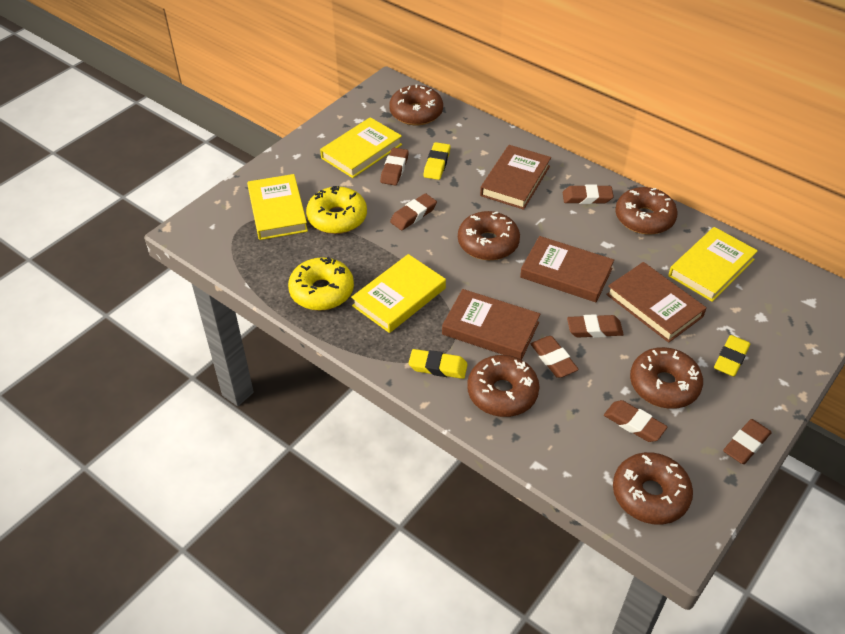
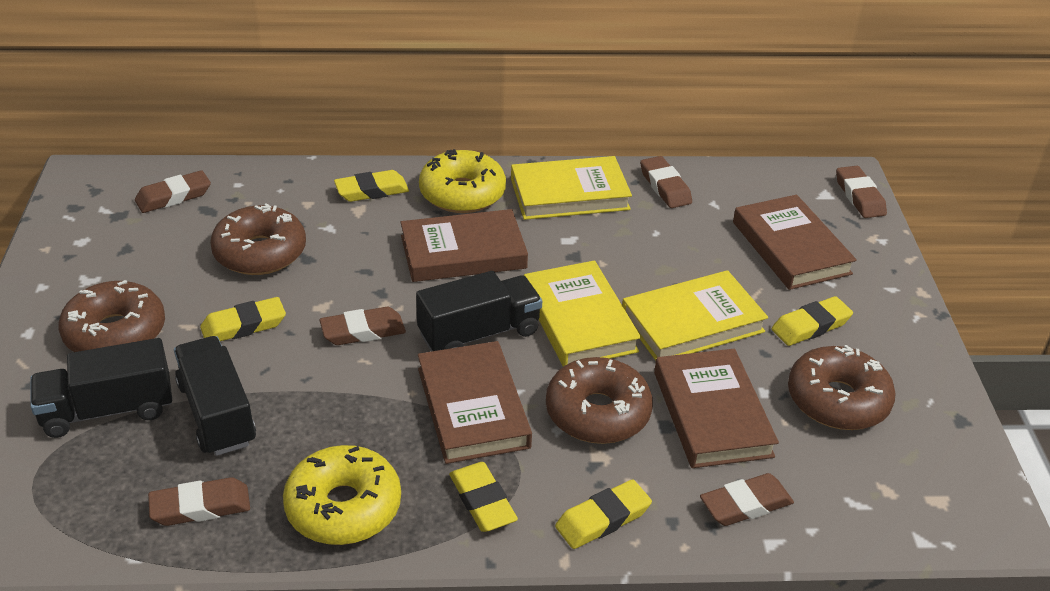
black truck: 0 -> 3
brown donut: 6 -> 4
brown eraser: 7 -> 6
yellow book: 4 -> 3
yellow eraser: 3 -> 5

